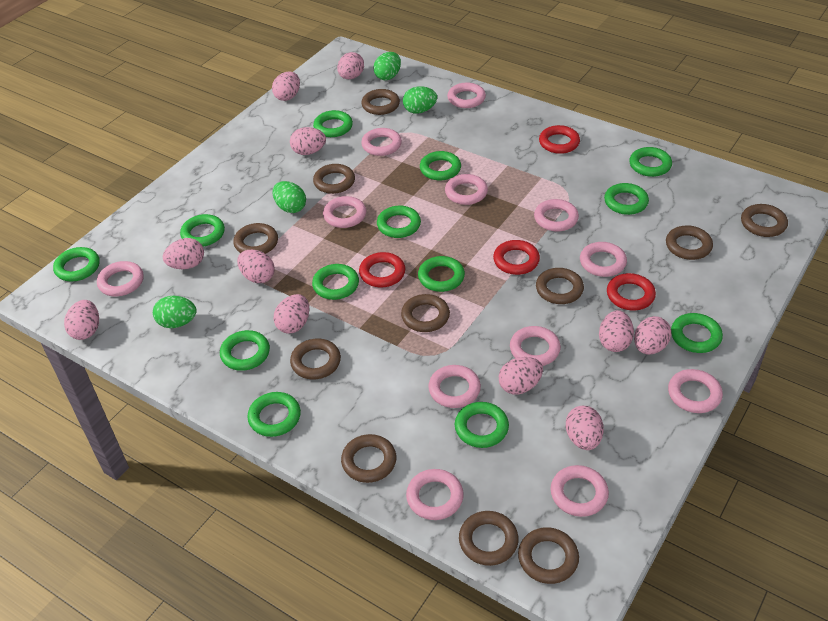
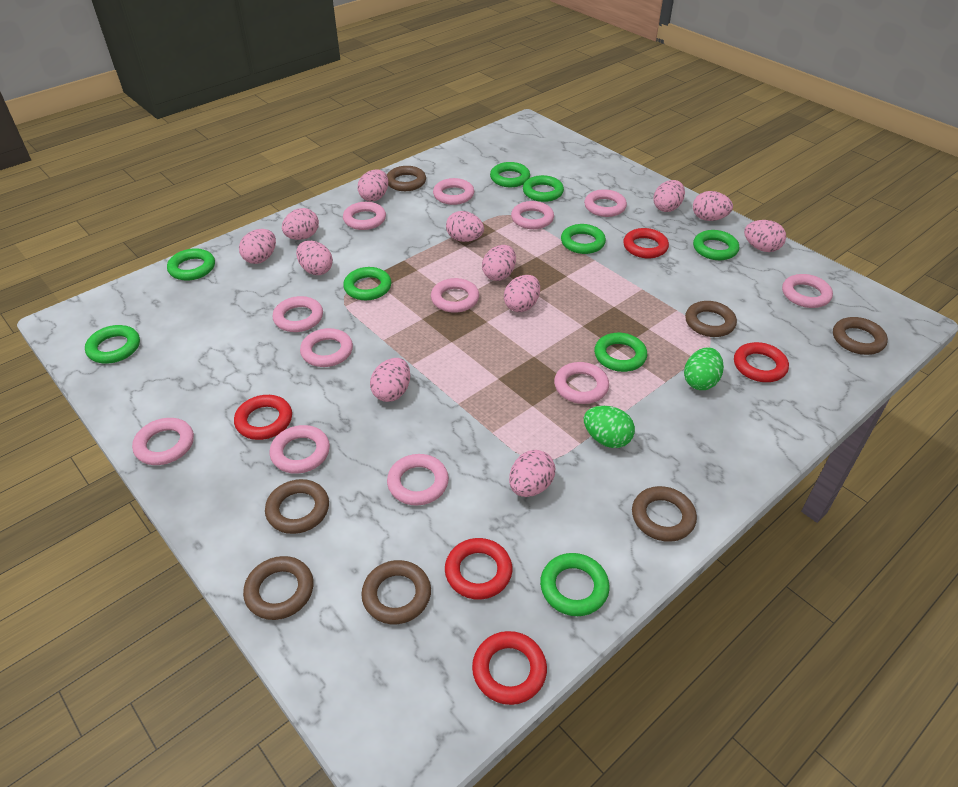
brown ring: 11 -> 7
green egg: 4 -> 2
green ring: 13 -> 9
pink egg: 11 -> 12
red ring: 4 -> 5

